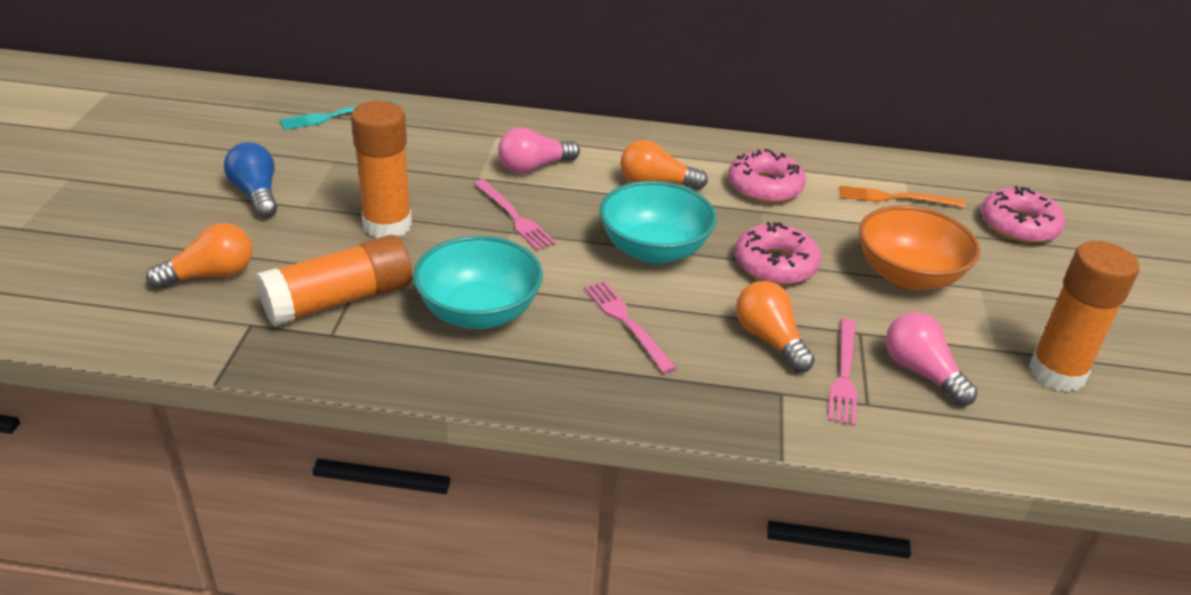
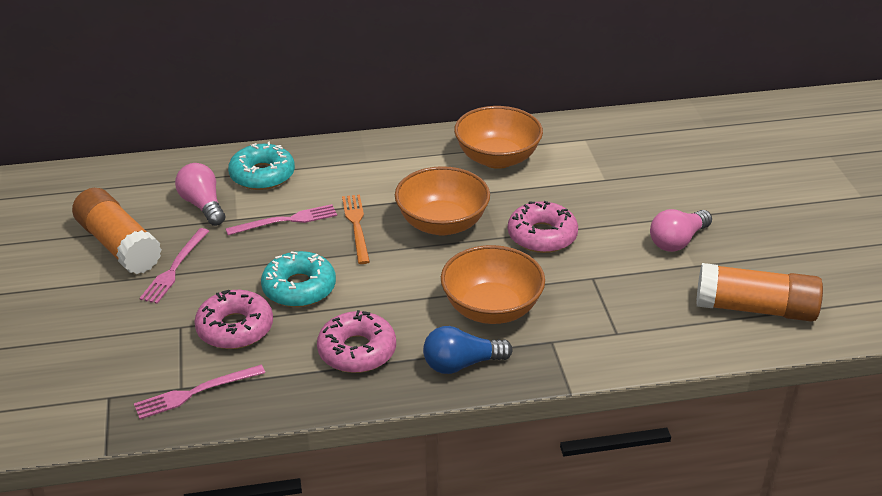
orange bowl: 1 -> 3
orange glue stick: 3 -> 2
orange light bulb: 3 -> 0
turquoise bowl: 2 -> 0
turquoise donut: 0 -> 2
turquoise fork: 1 -> 0

